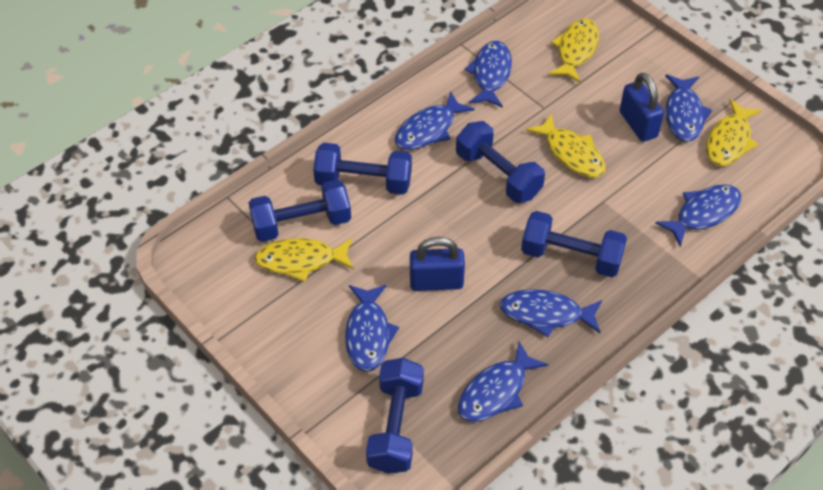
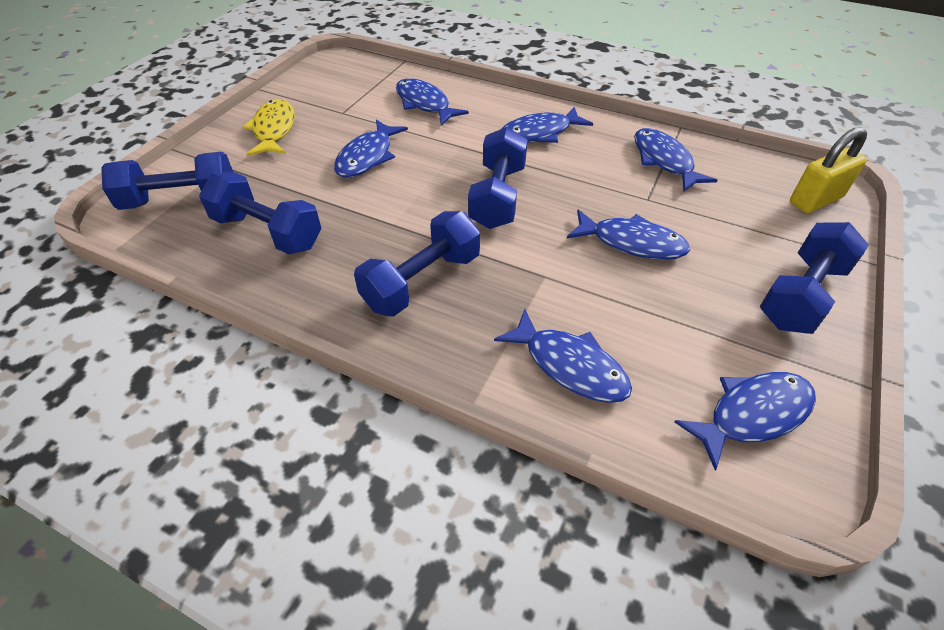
blue padlock: 2 -> 0
yellow fish: 4 -> 1
yellow padlock: 0 -> 1

